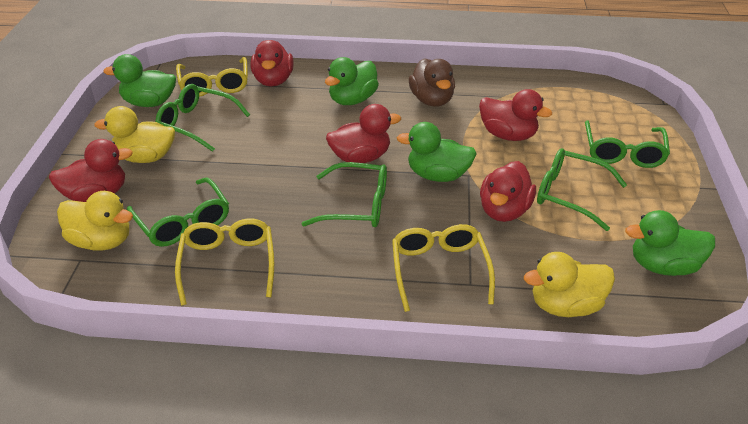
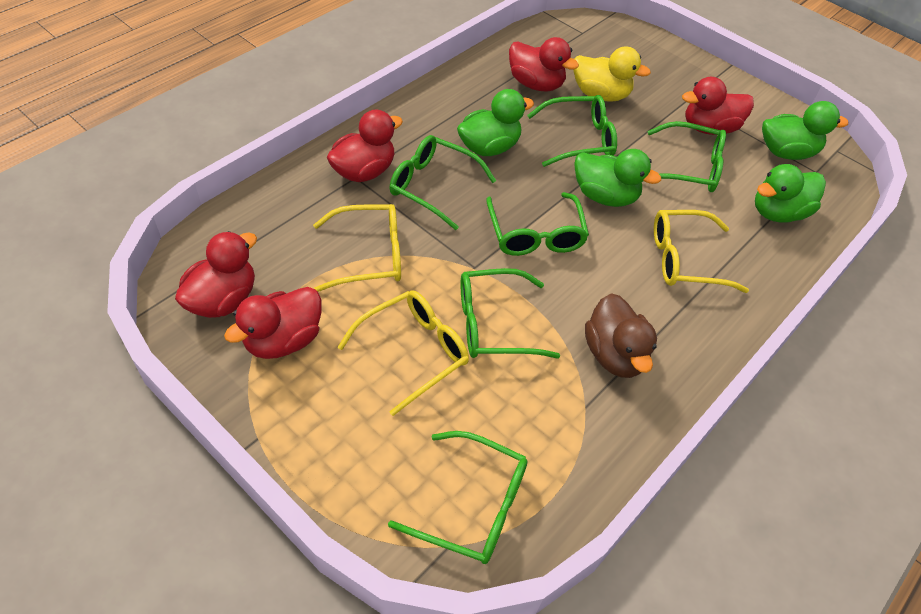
green glasses: 5 -> 6
yellow duck: 3 -> 1

